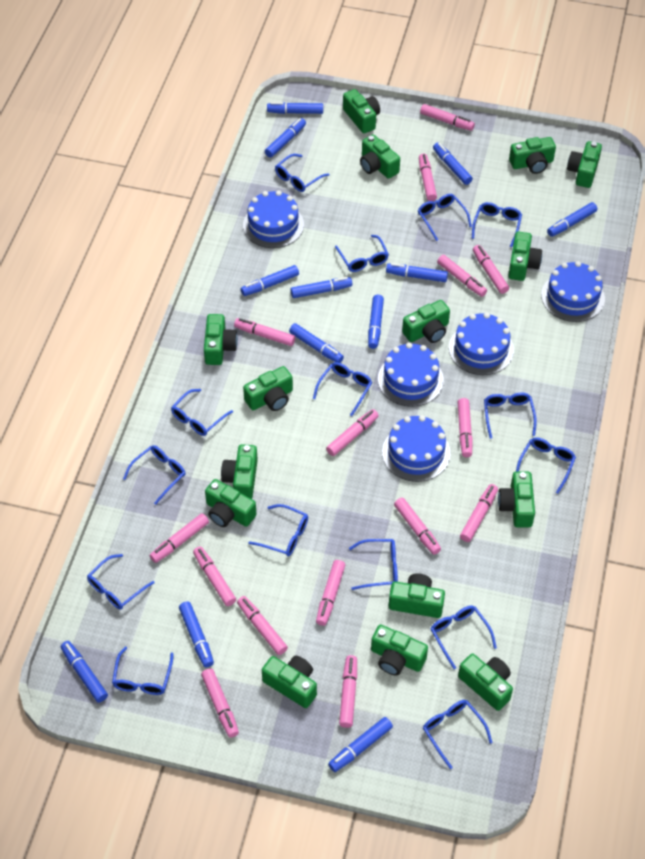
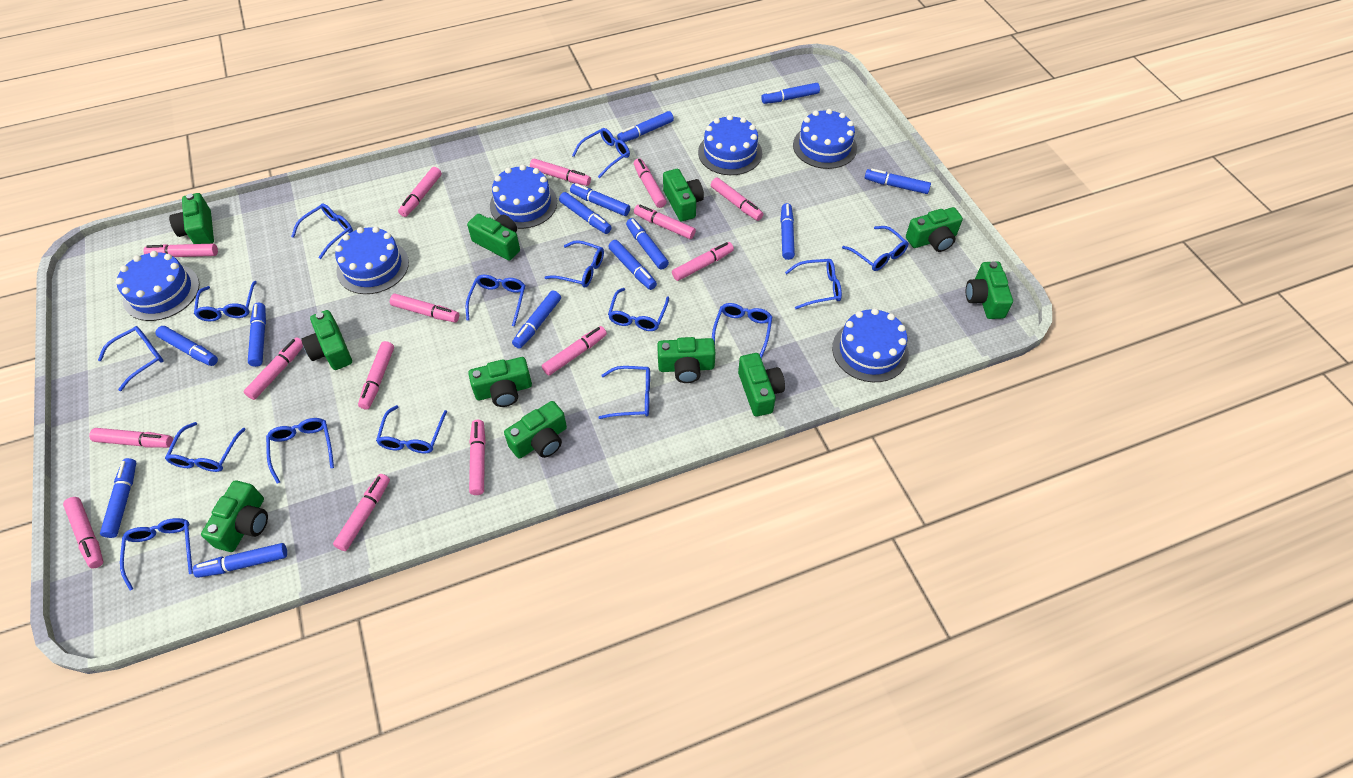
blue cake: 5 -> 6
blue marker: 12 -> 13
green camera: 15 -> 11

